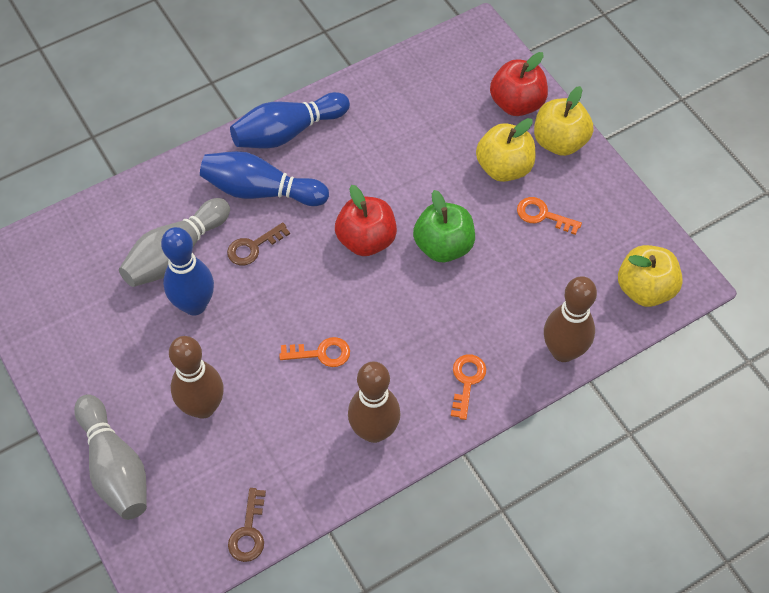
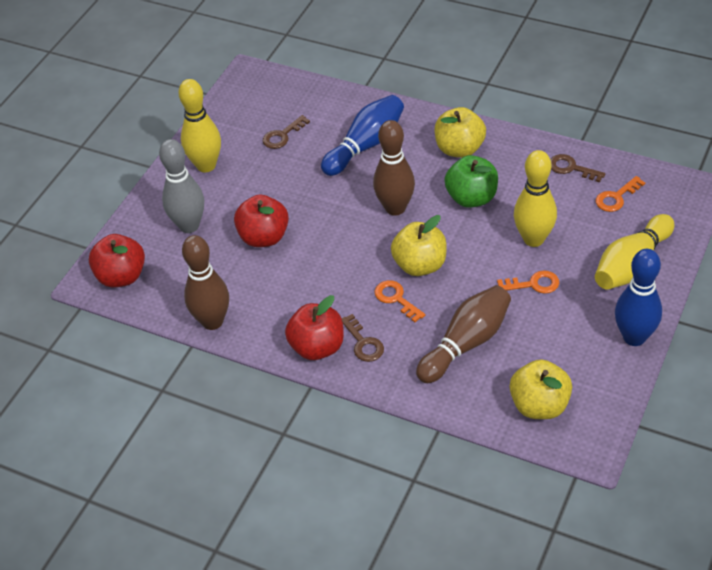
blue bowling pin: 3 -> 2
brown key: 2 -> 3
grey bowling pin: 2 -> 1
red apple: 2 -> 3
yellow bowling pin: 0 -> 3

